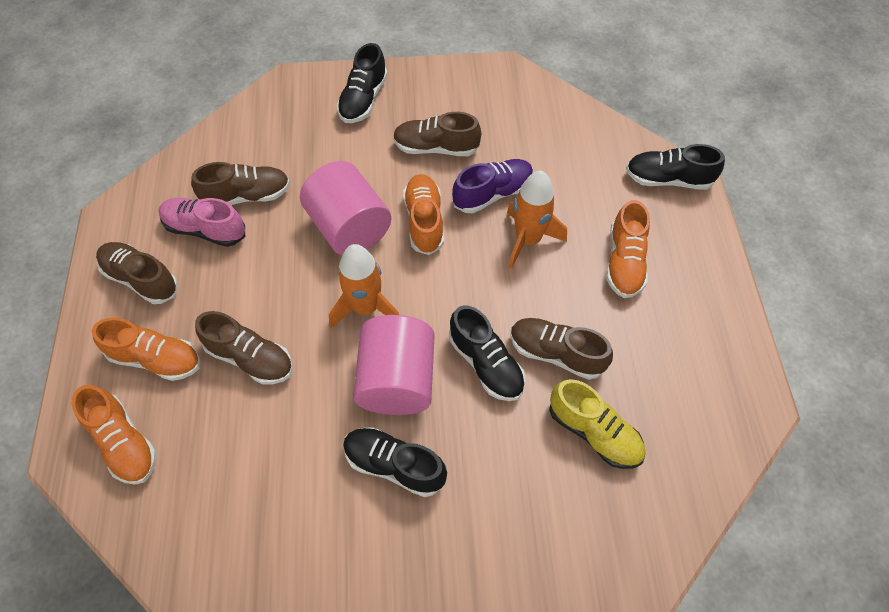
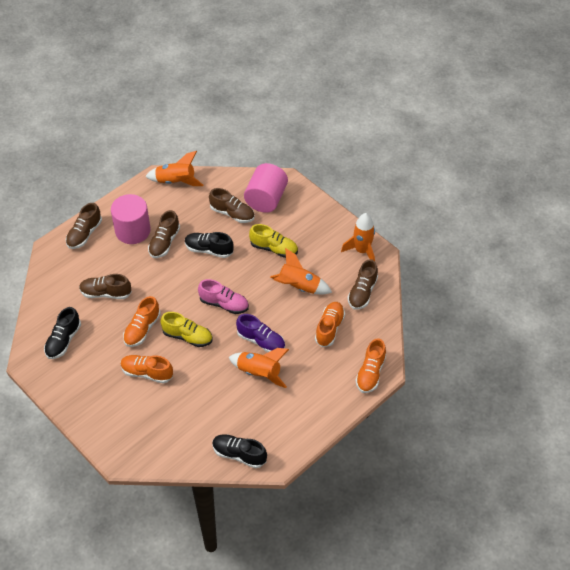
black shoe: 4 -> 3
orange rocket: 2 -> 4
yellow shoe: 1 -> 2

